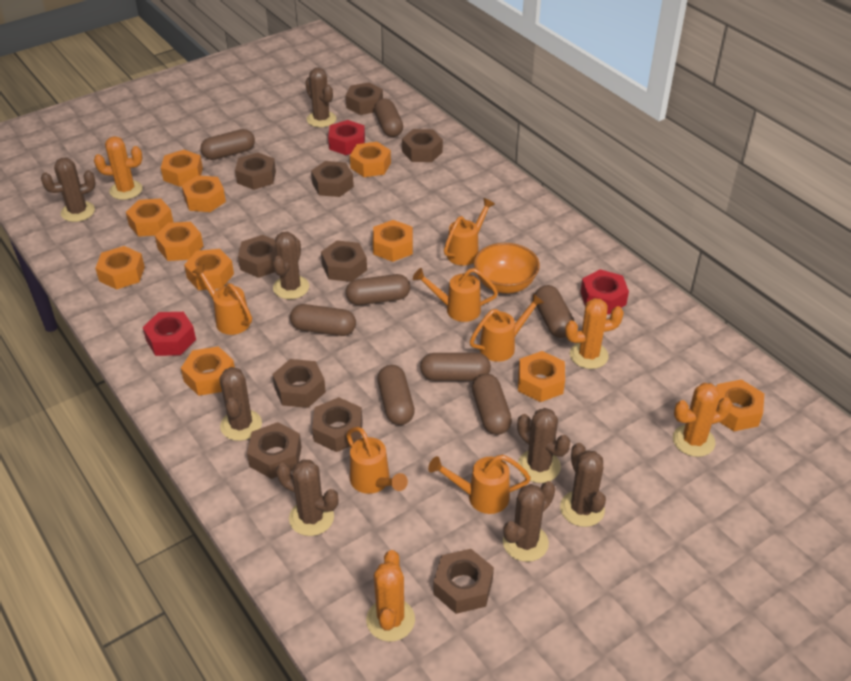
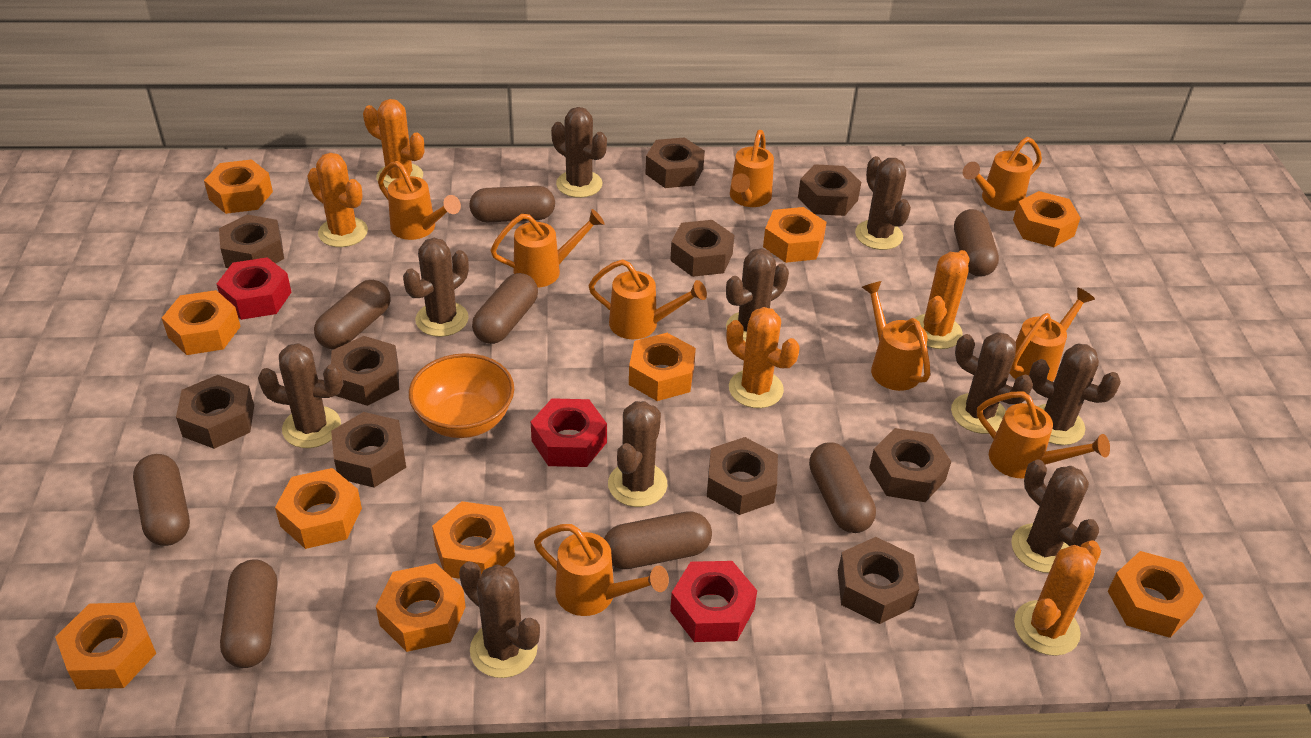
brown cactus: 8 -> 10
orange cactus: 4 -> 5
orange nut: 11 -> 10
orange watering can: 6 -> 9

